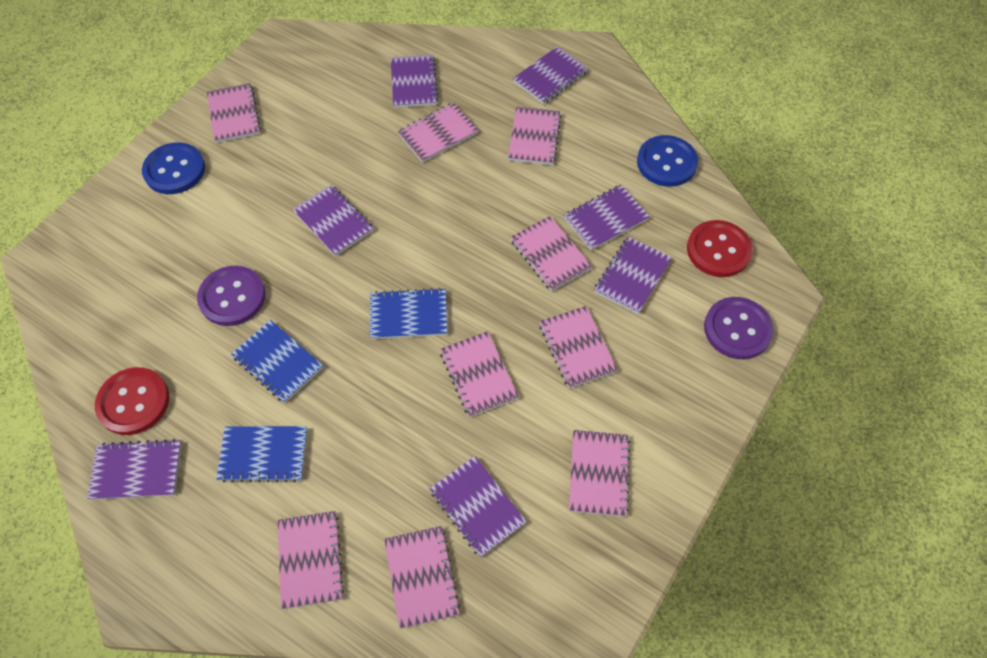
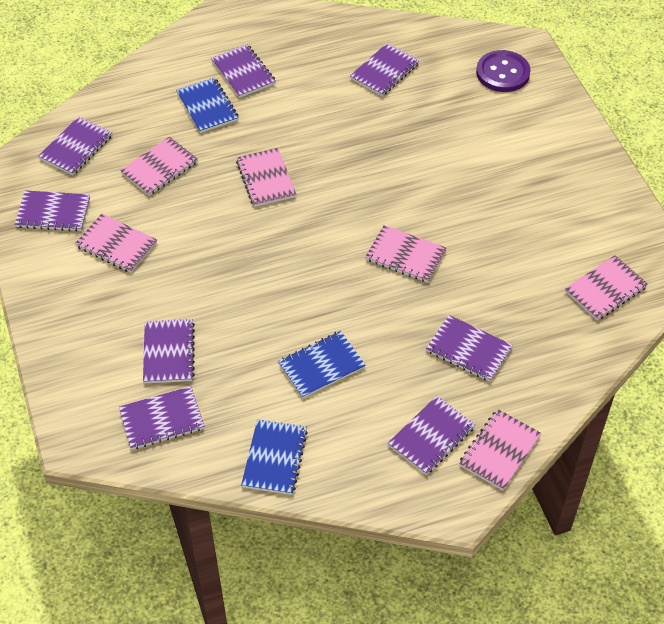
blue button: 2 -> 0
pink notebook: 9 -> 6
purple button: 2 -> 1
purple notebook: 7 -> 8
red button: 2 -> 0

